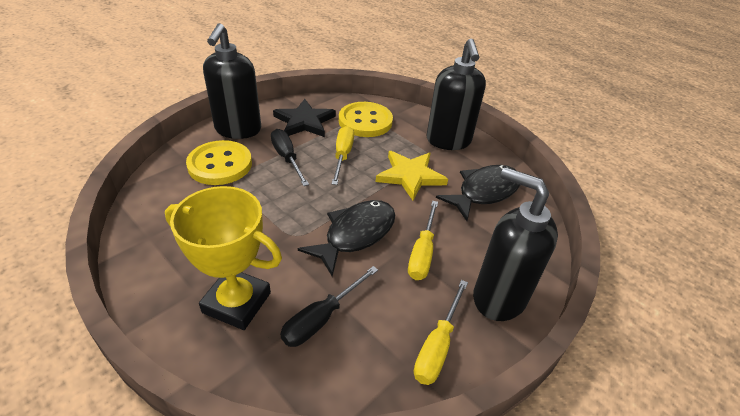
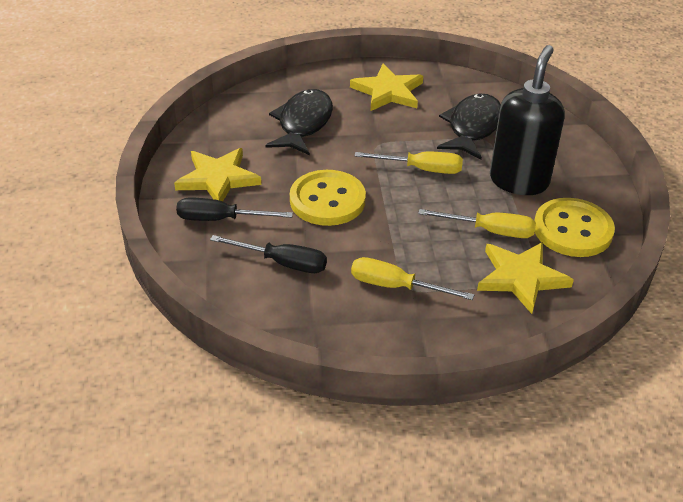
black soap dispenser: 3 -> 1
black star: 1 -> 0
yellow star: 1 -> 3
yellow trophy: 1 -> 0

